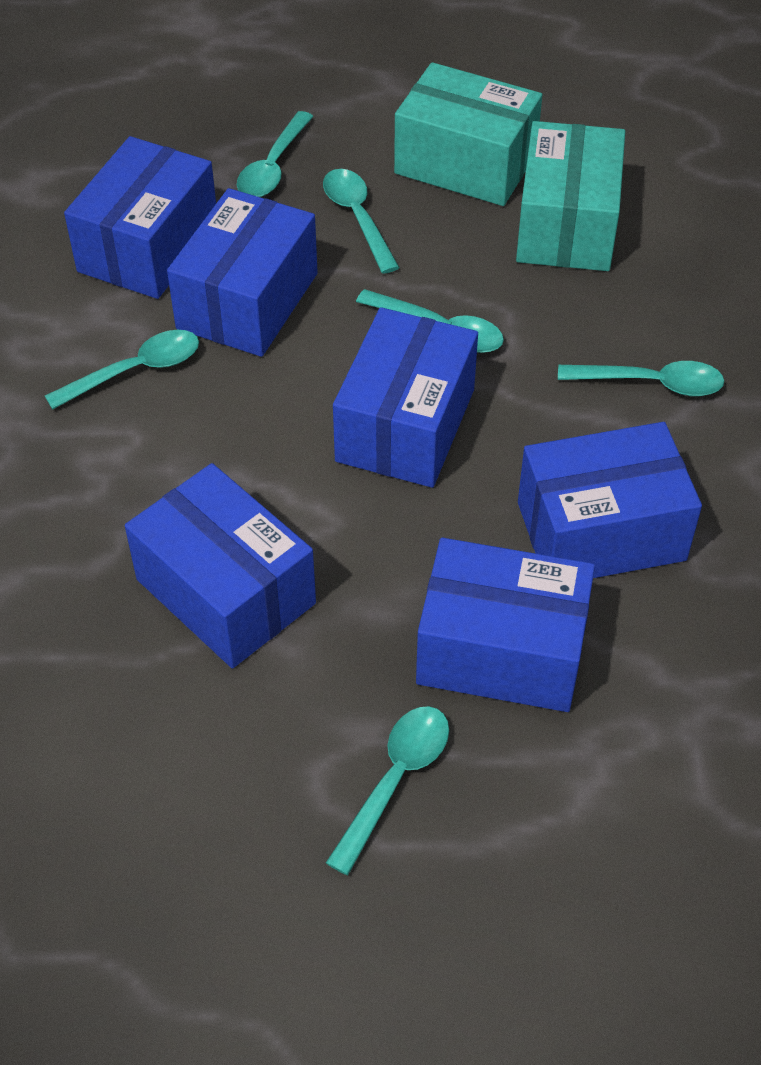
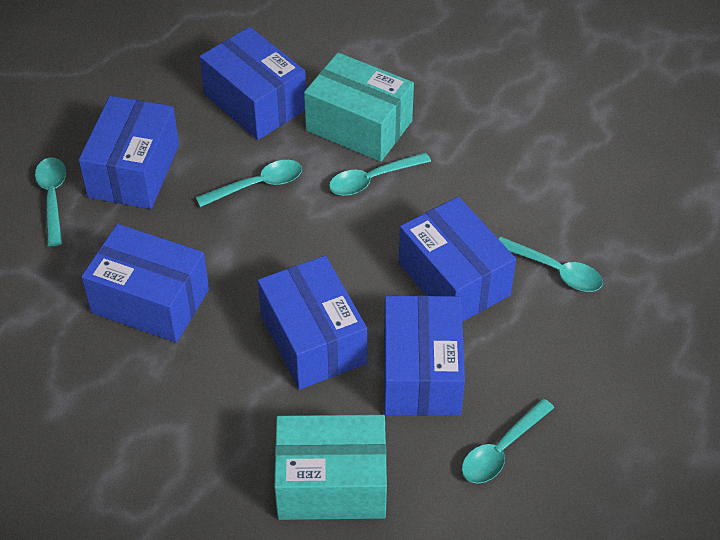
turquoise spoon: 6 -> 5

